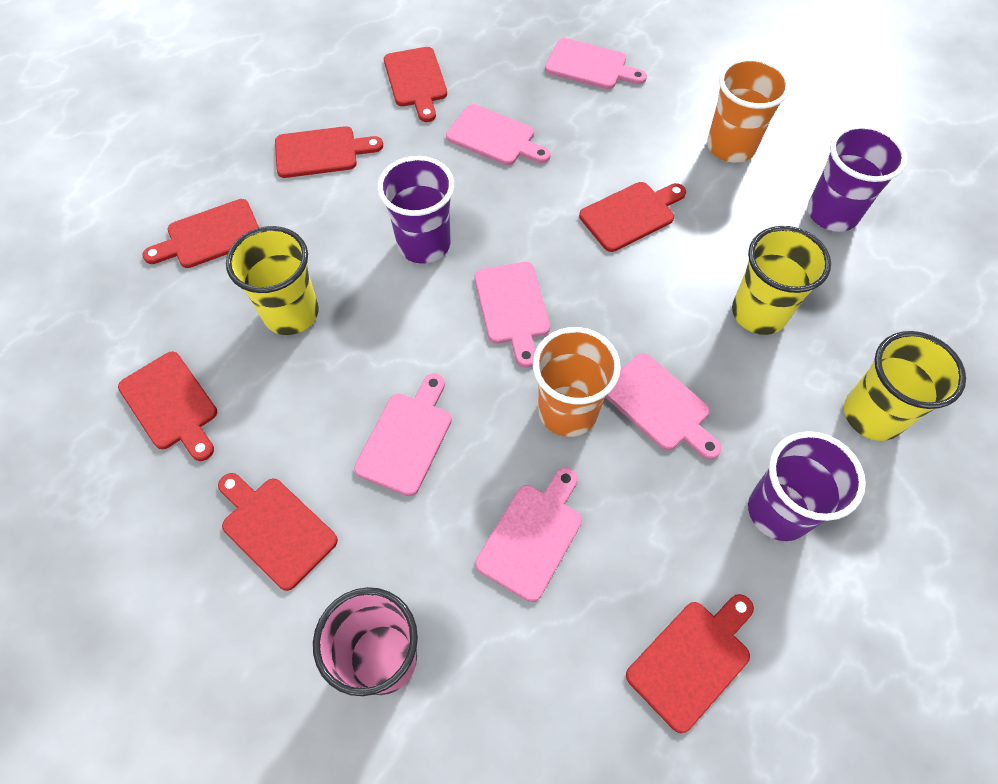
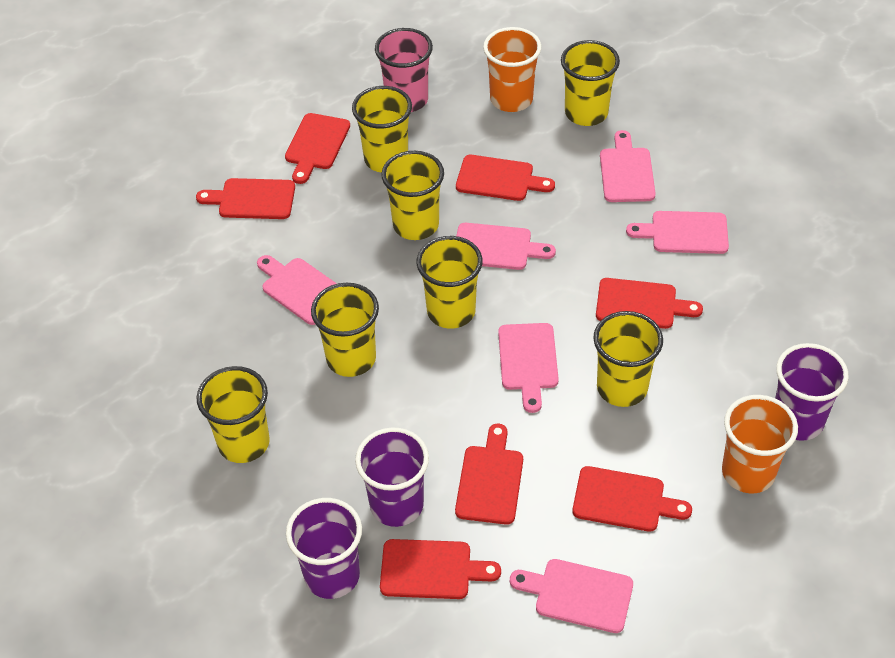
yellow cup: 3 -> 7

